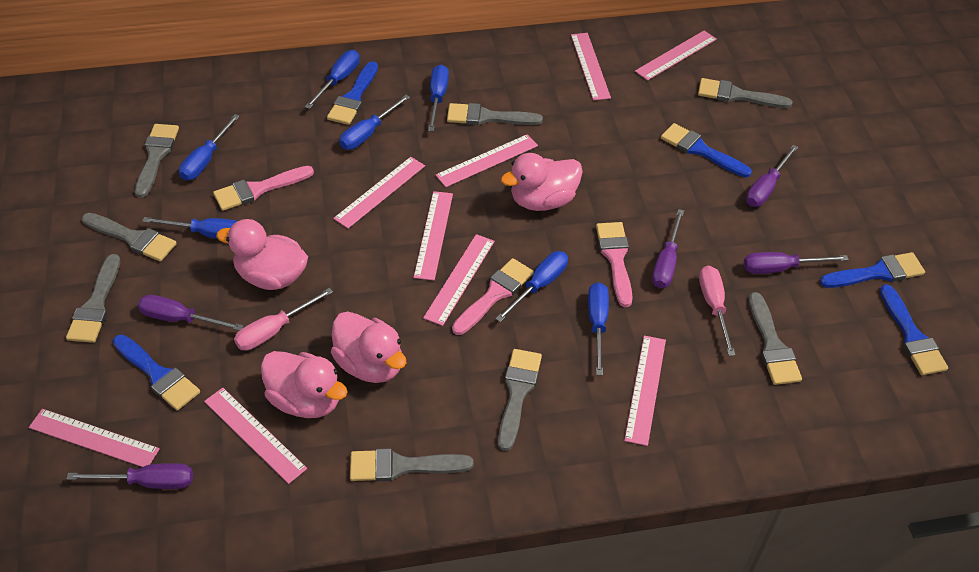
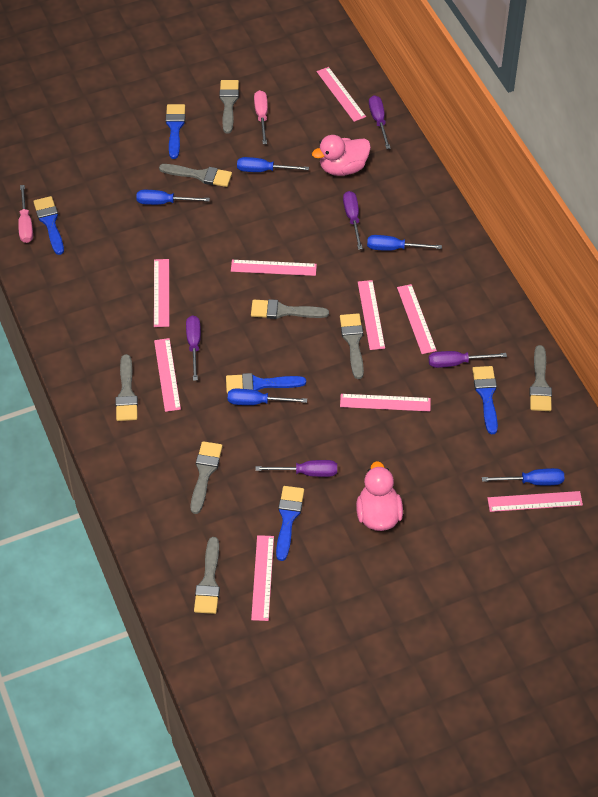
blue screwdriver: 7 -> 5
pink brush: 3 -> 0
pink duck: 4 -> 2

